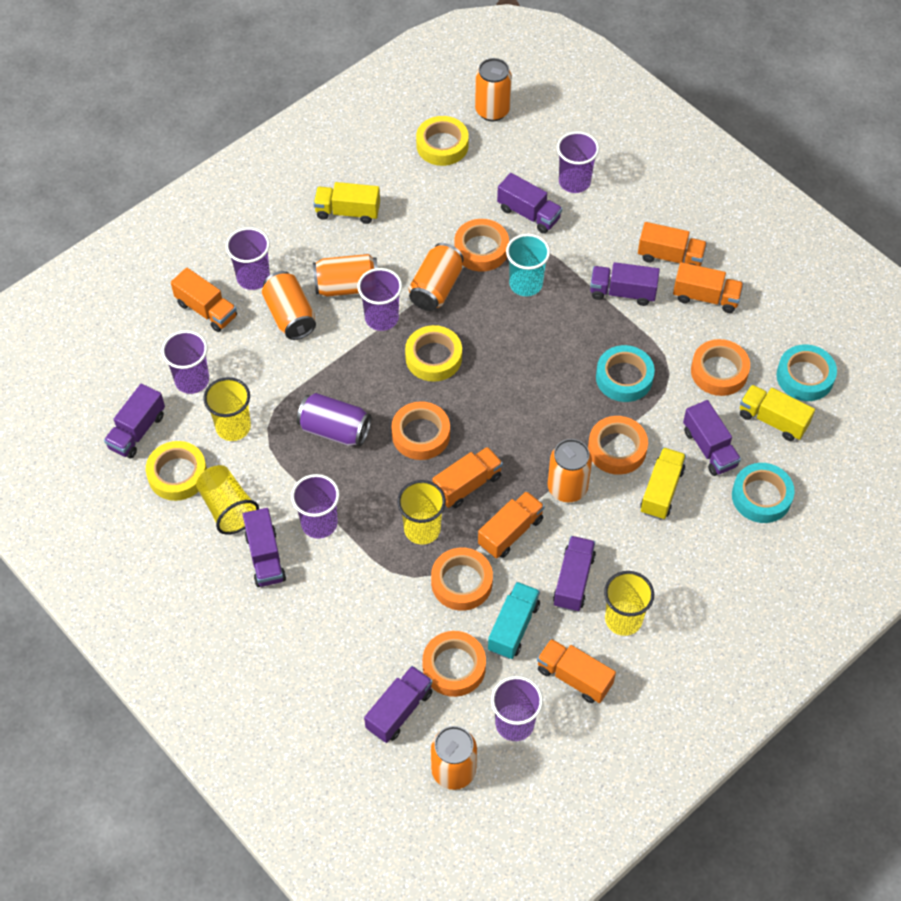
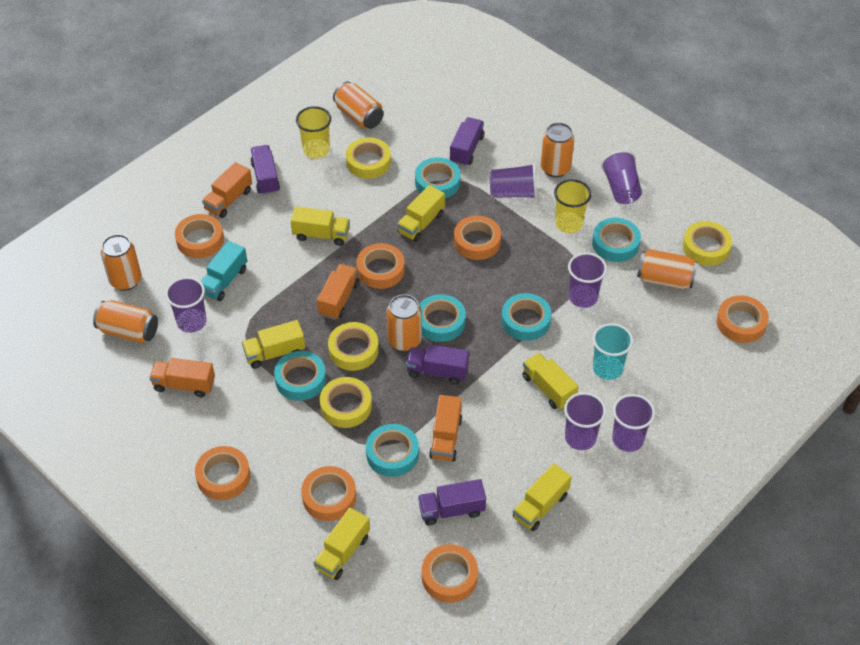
orange tape: 6 -> 7
orange truck: 6 -> 4
purple can: 1 -> 0
purple truck: 7 -> 4
turquoise tape: 3 -> 6
yellow cup: 4 -> 2
yellow tape: 3 -> 4
yellow truck: 3 -> 6

